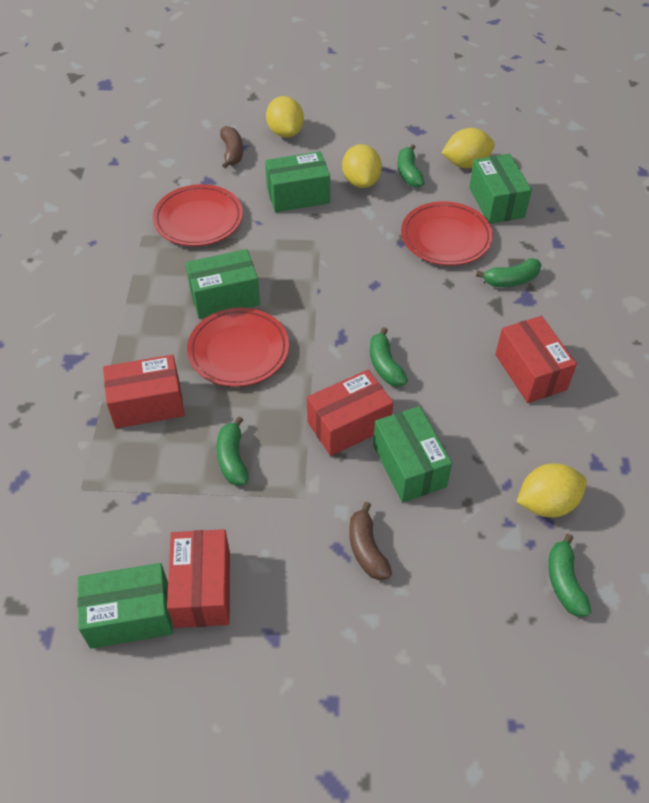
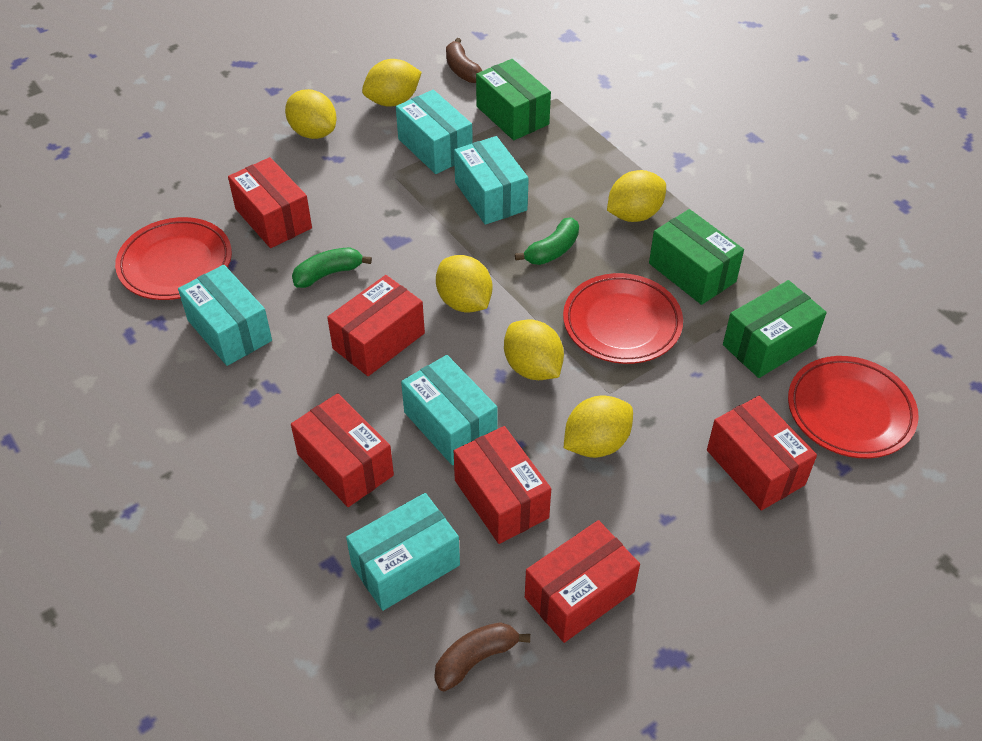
green banana: 5 -> 2
green box: 5 -> 3
red box: 4 -> 6
turquoise box: 0 -> 5
yellow lemon: 4 -> 6

